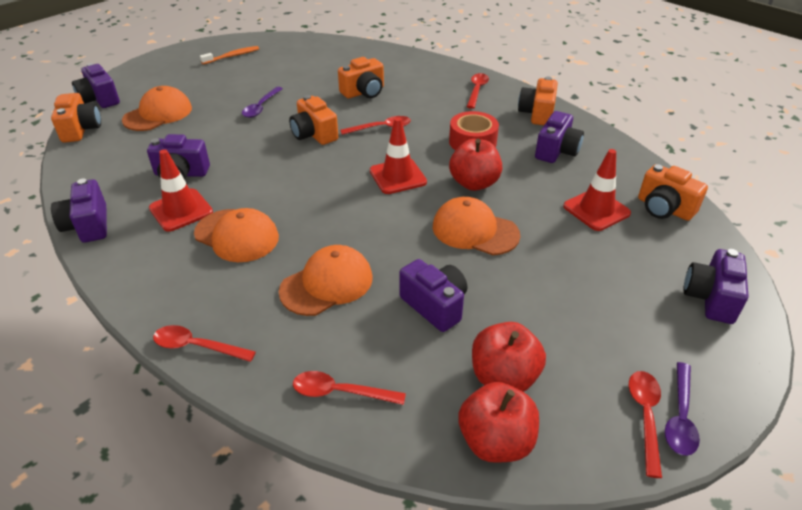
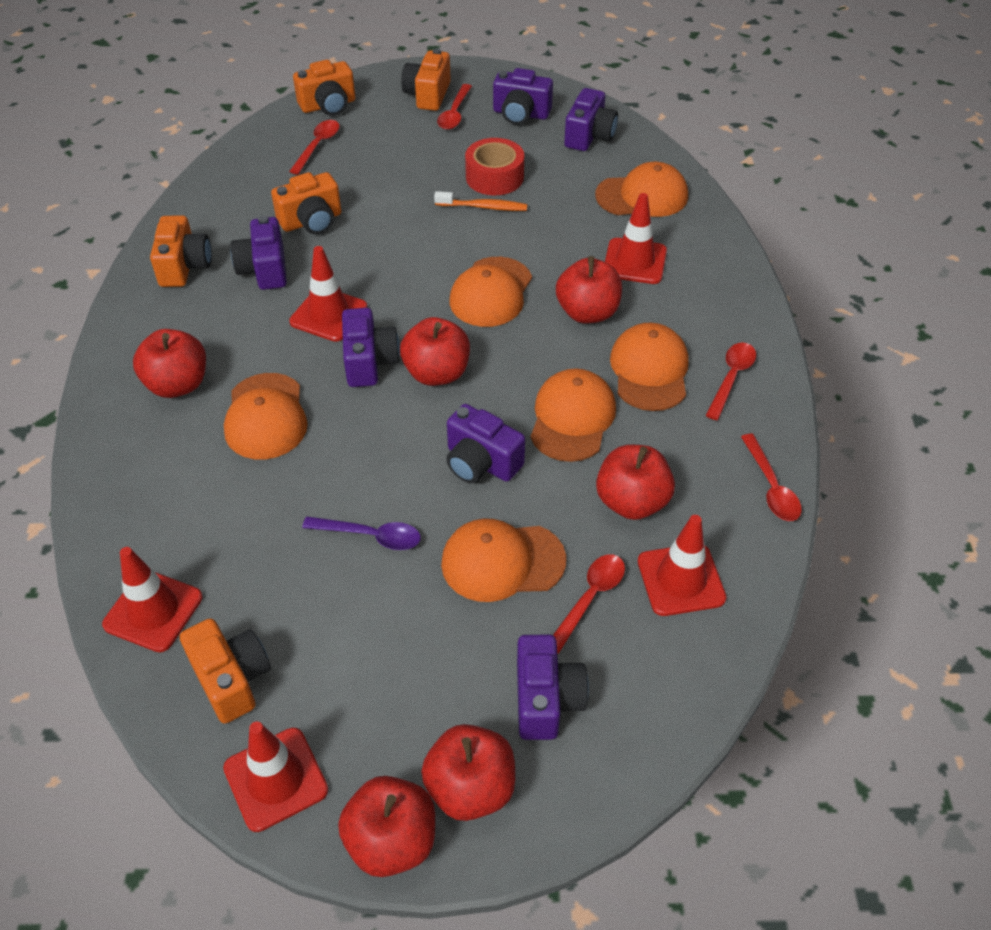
orange cap: 4 -> 6
purple spoon: 2 -> 1
red apple: 3 -> 6
red traffic cone: 3 -> 5

